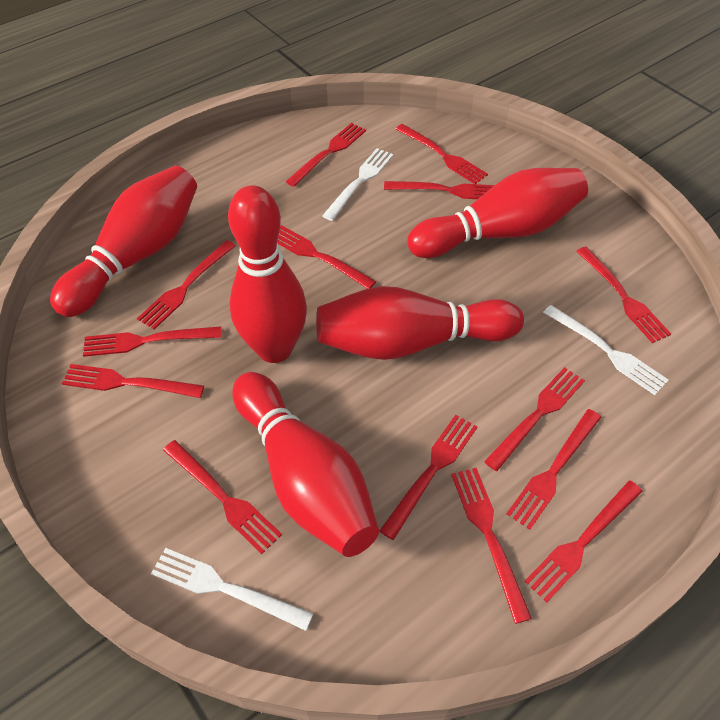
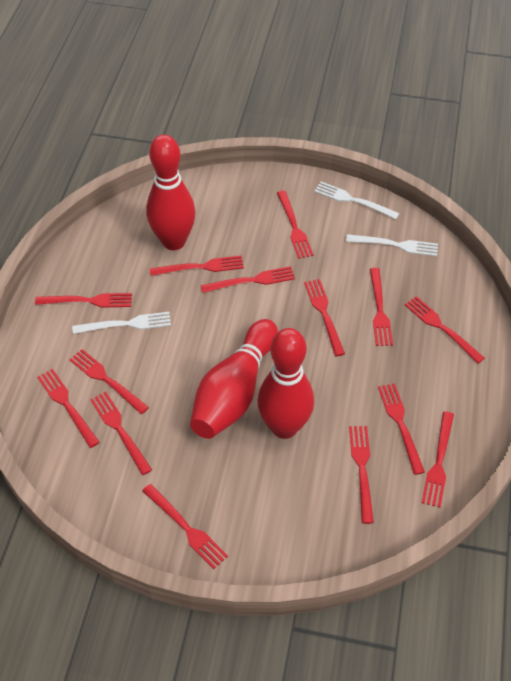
red bowling pin: 5 -> 3

